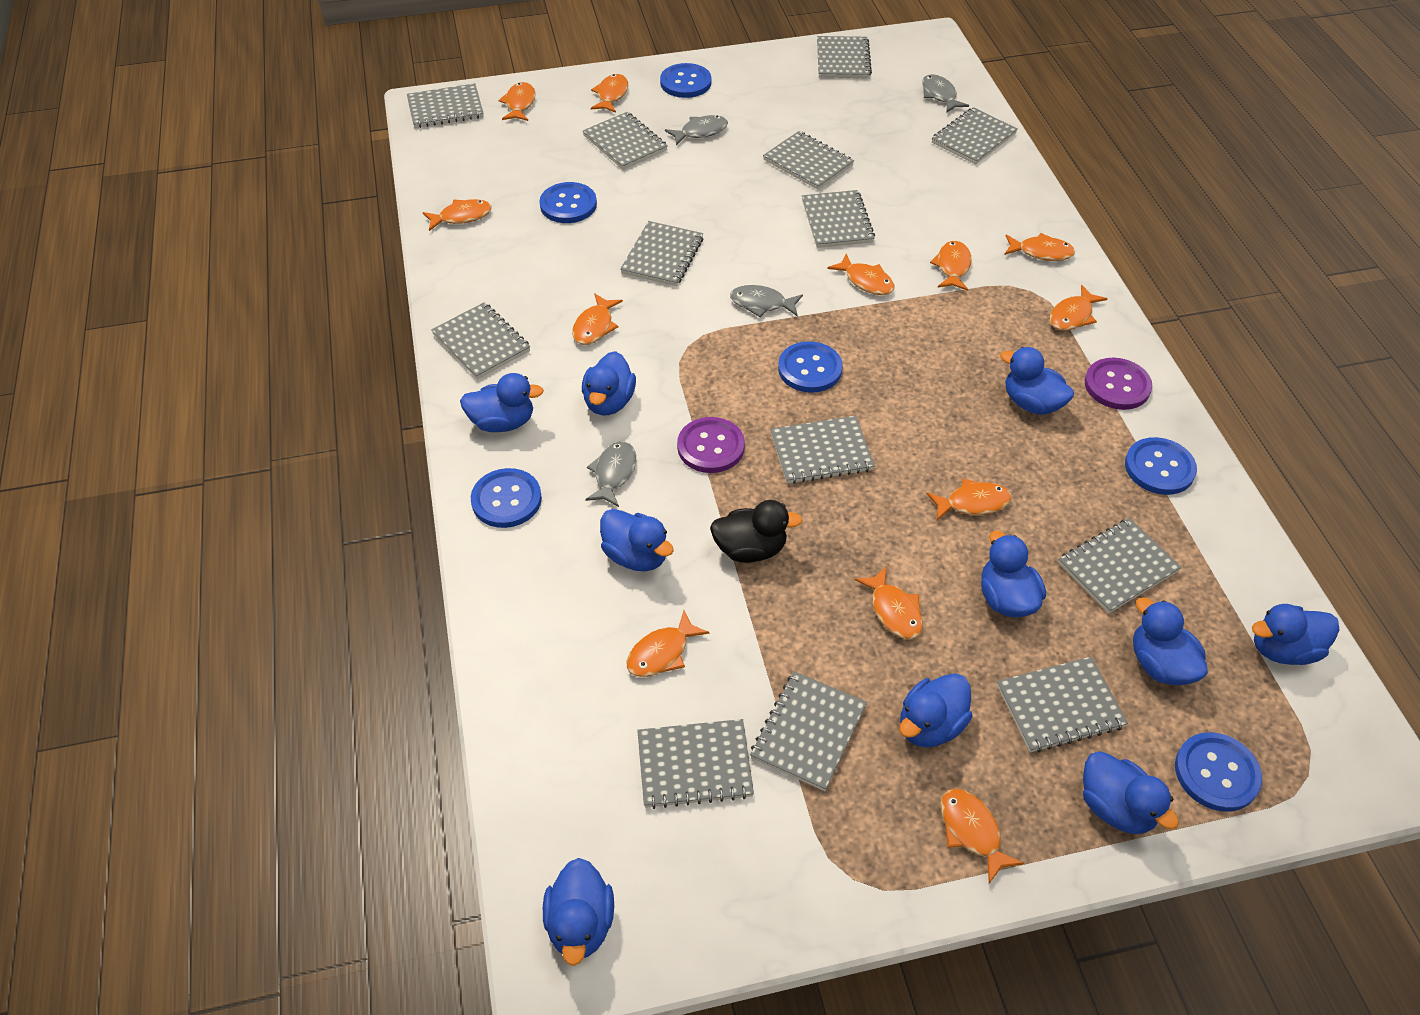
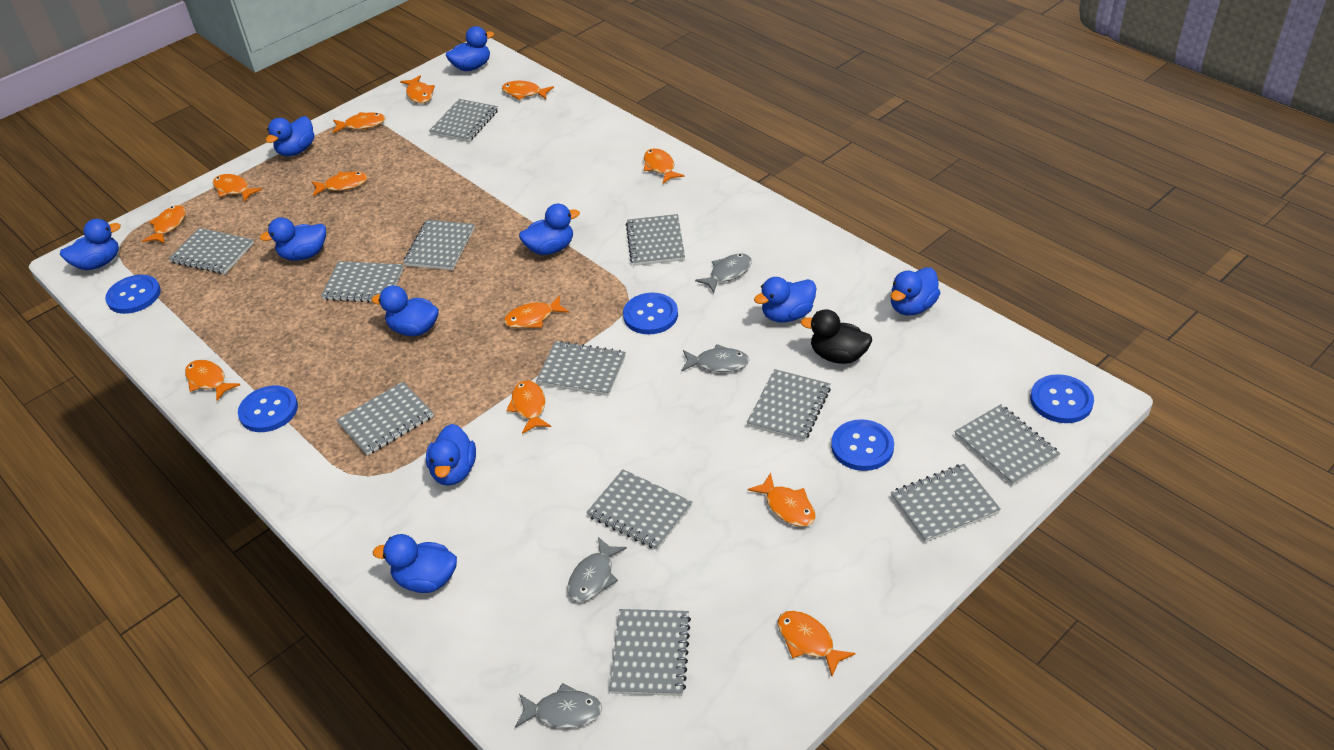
blue button: 6 -> 5
grey notebook: 13 -> 12
purple button: 2 -> 0

